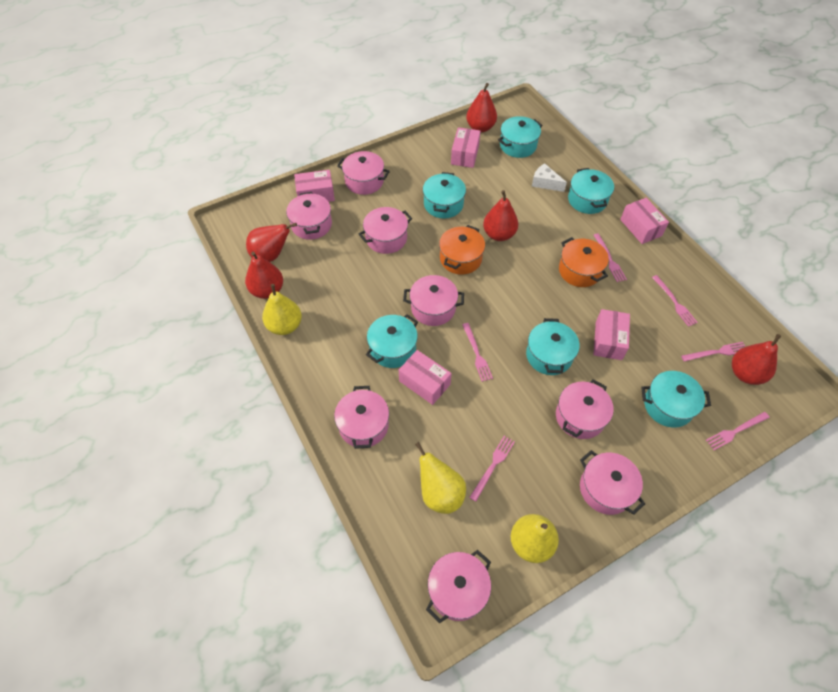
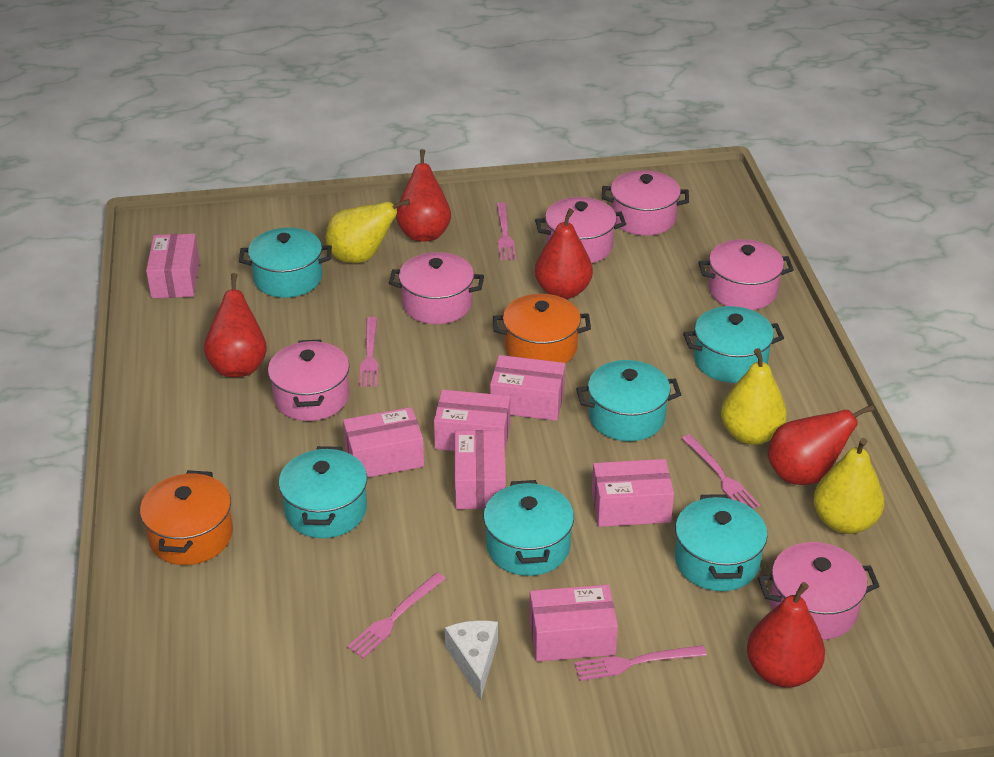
pink box: 5 -> 7
pink fork: 6 -> 5
pink pot: 8 -> 6

